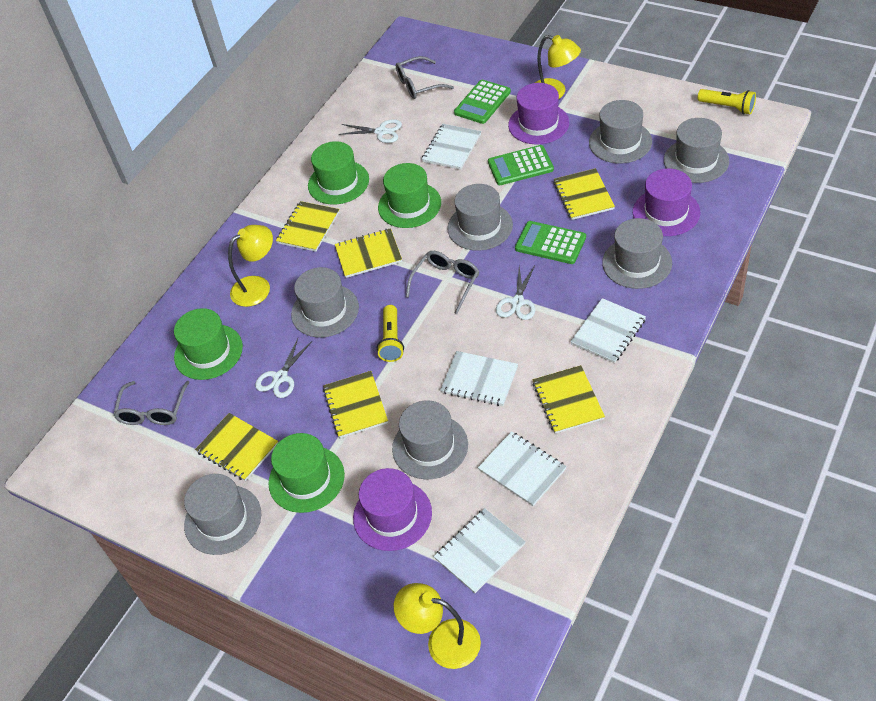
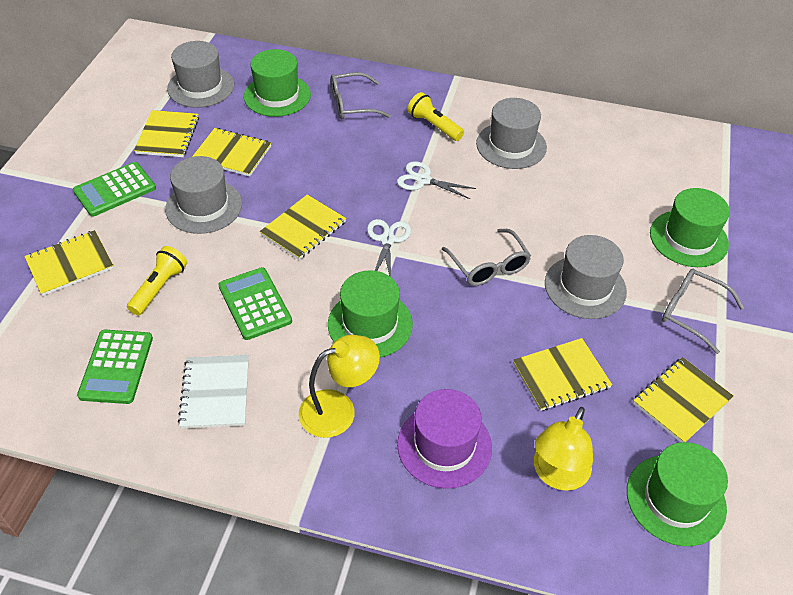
grey hat: 7 -> 4
purple hat: 3 -> 1
white notebook: 5 -> 1
white scissors: 3 -> 2
yellow lamp: 3 -> 2

